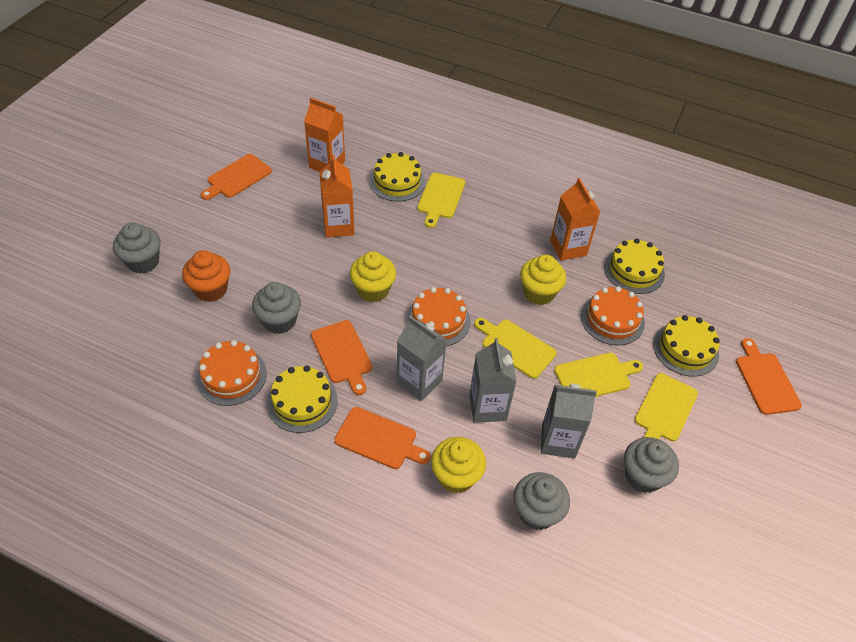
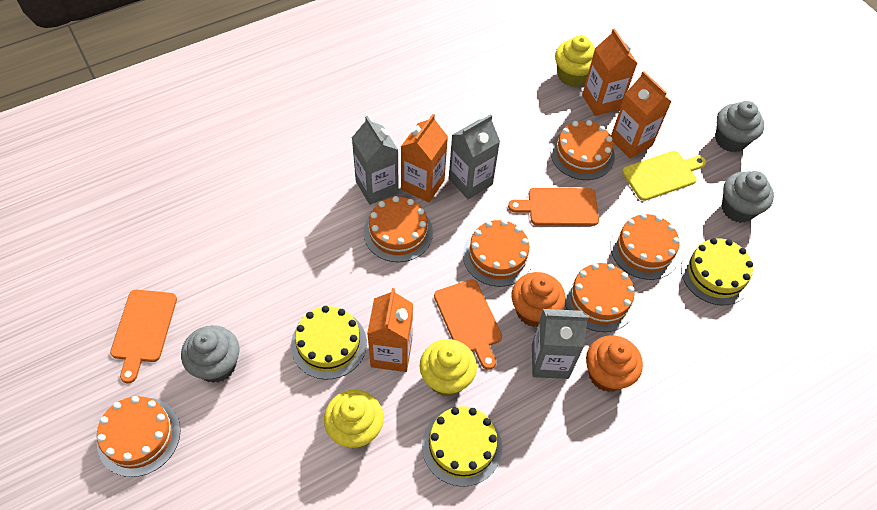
grey cupcake: 4 -> 3
orange cake: 3 -> 6
orange carton: 3 -> 4
orange cupcake: 1 -> 2
orange cutting board: 4 -> 3
yellow cake: 4 -> 3
yellow cutting board: 4 -> 1

